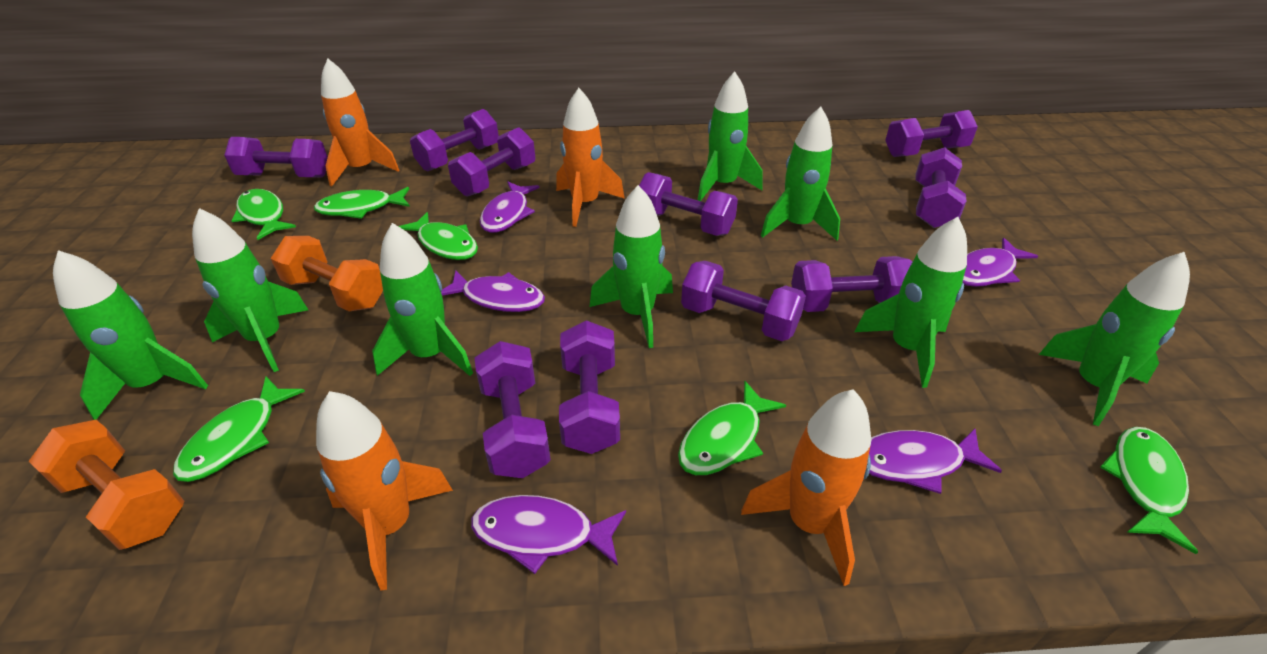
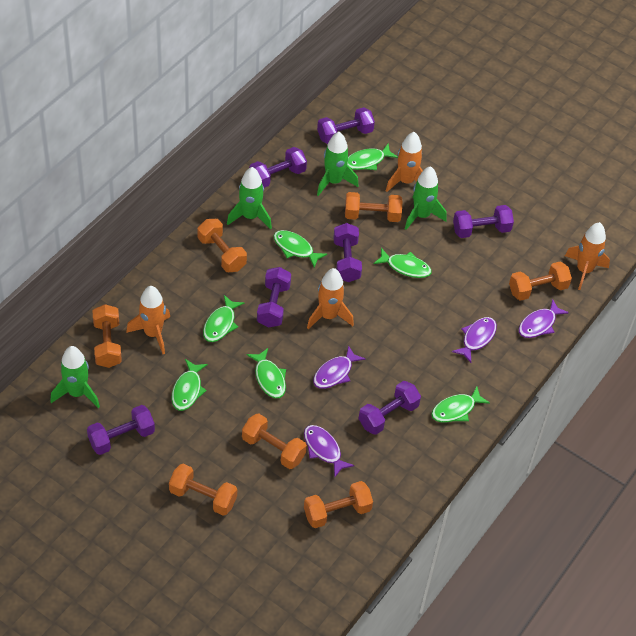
green fish: 6 -> 7
green rocket: 8 -> 4
orange dumbbell: 2 -> 7
purple dumbbell: 10 -> 7
purple fish: 5 -> 4

